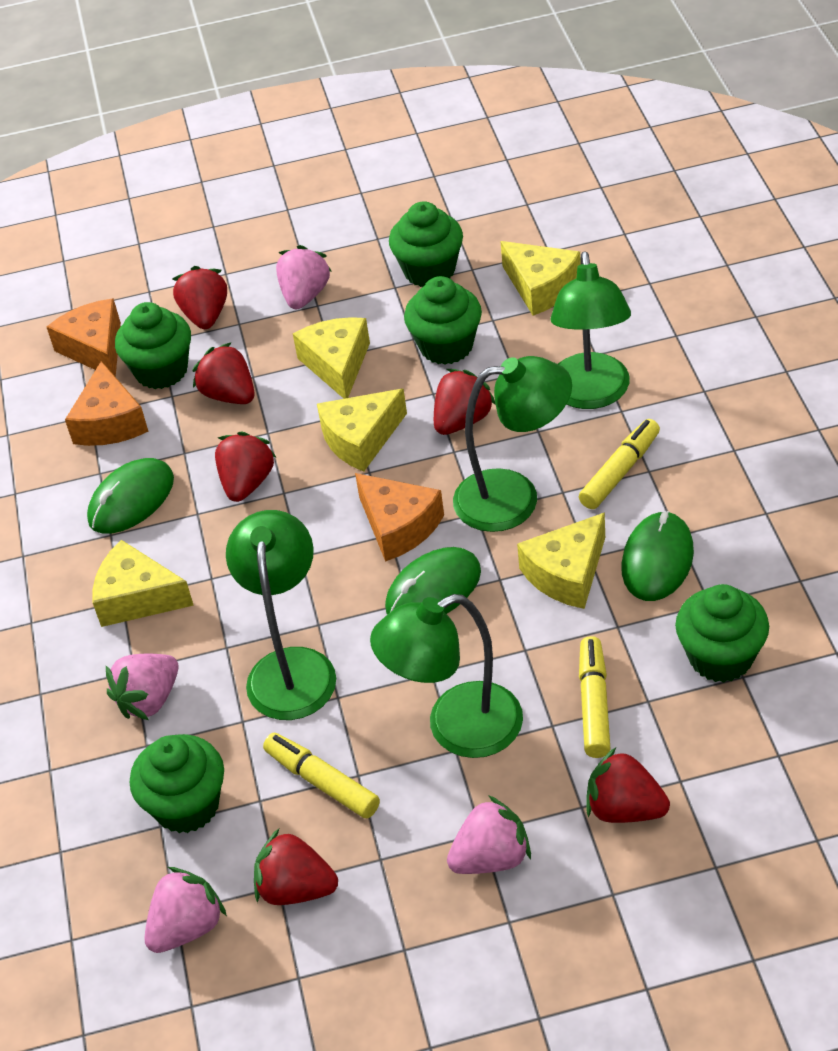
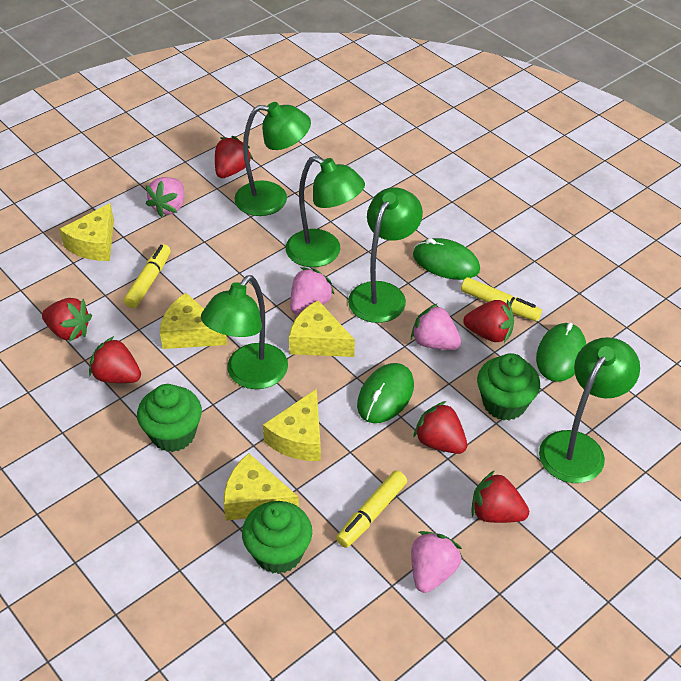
green cupcake: 5 -> 3
green lamp: 4 -> 5
orange cheese: 3 -> 0

